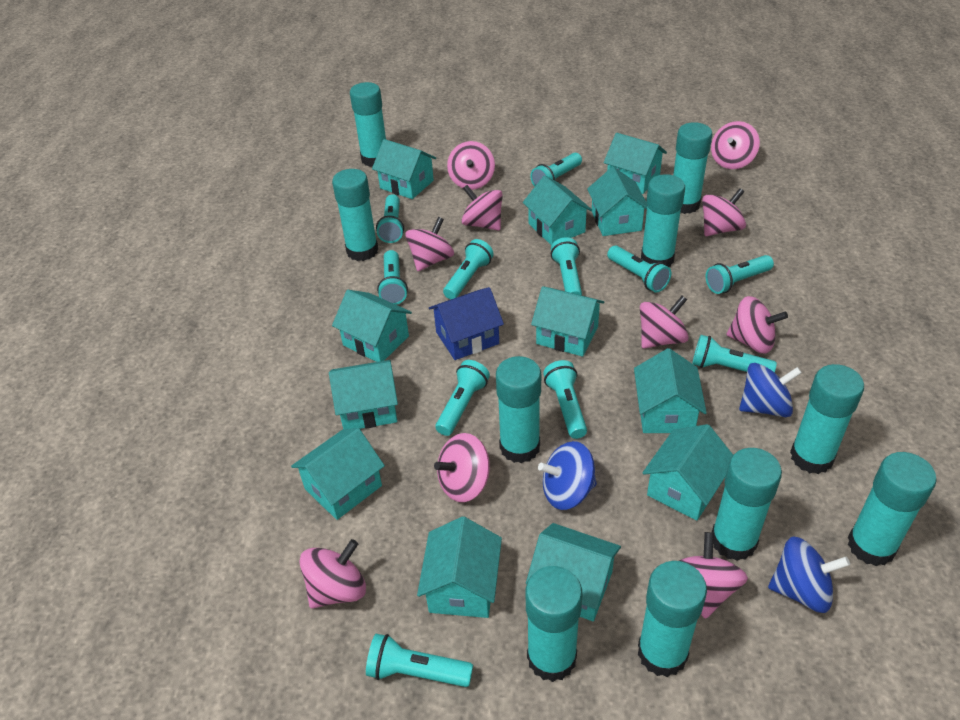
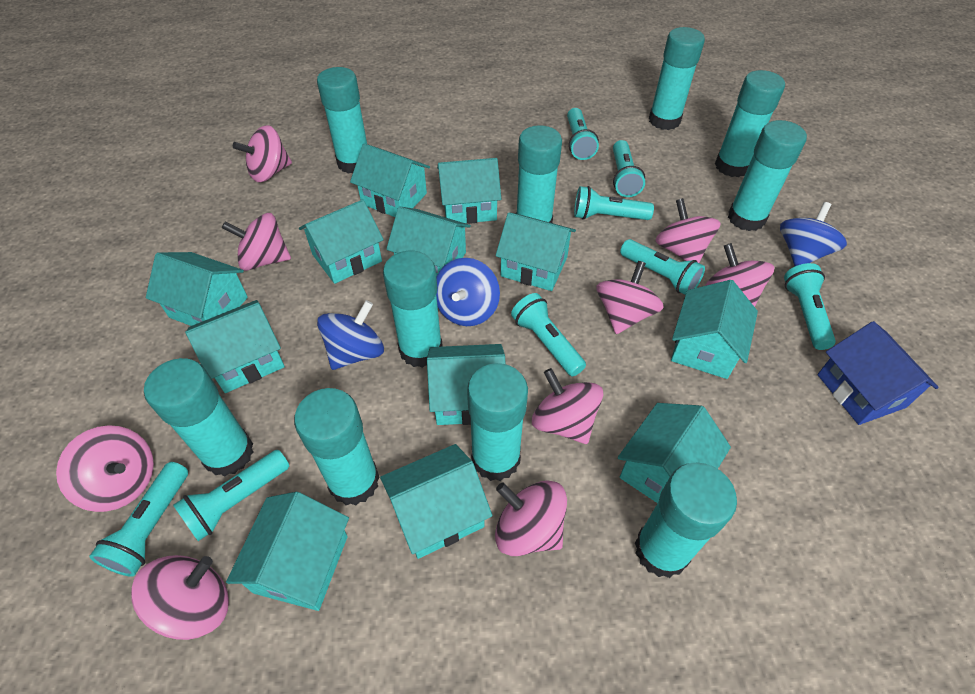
pink spinning top: 10 -> 9
turquoise flashlight: 11 -> 8

